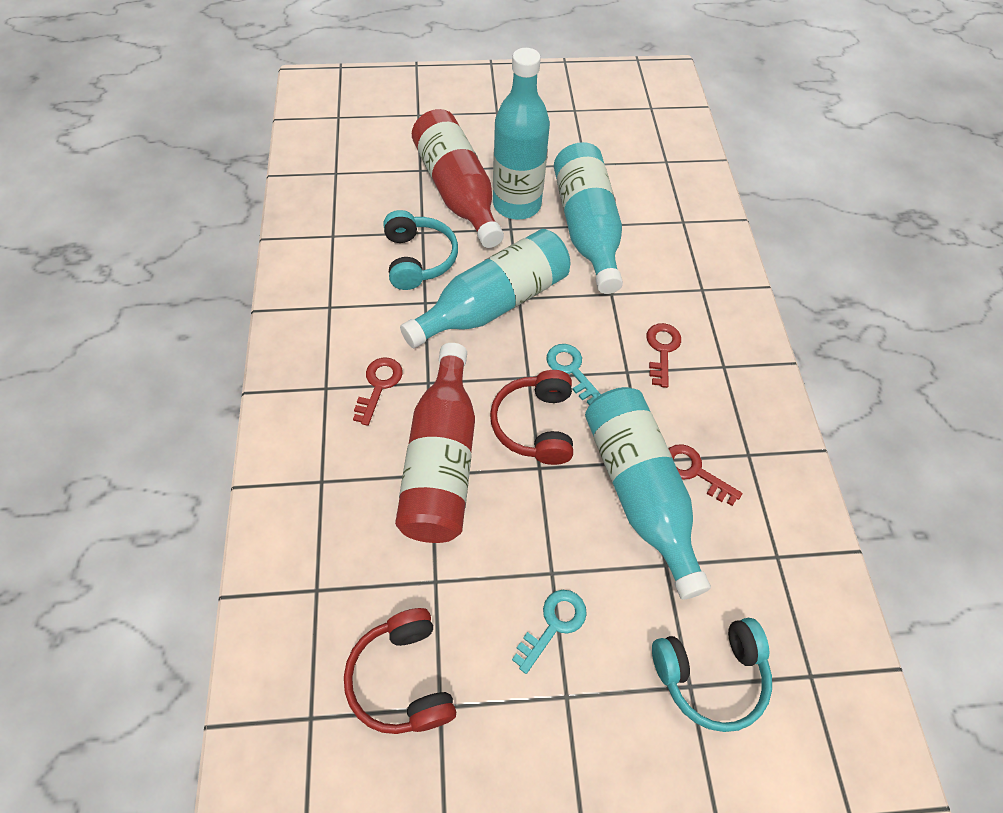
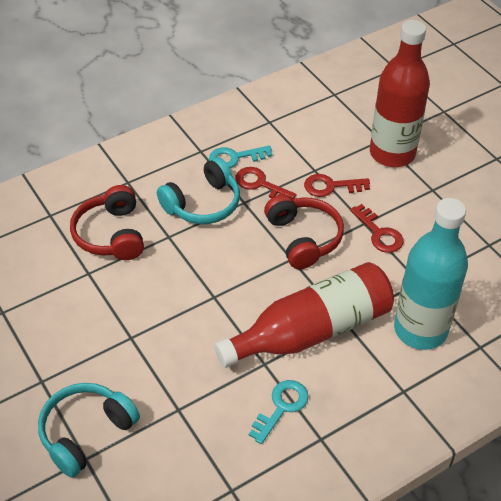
turquoise bottle: 4 -> 1

